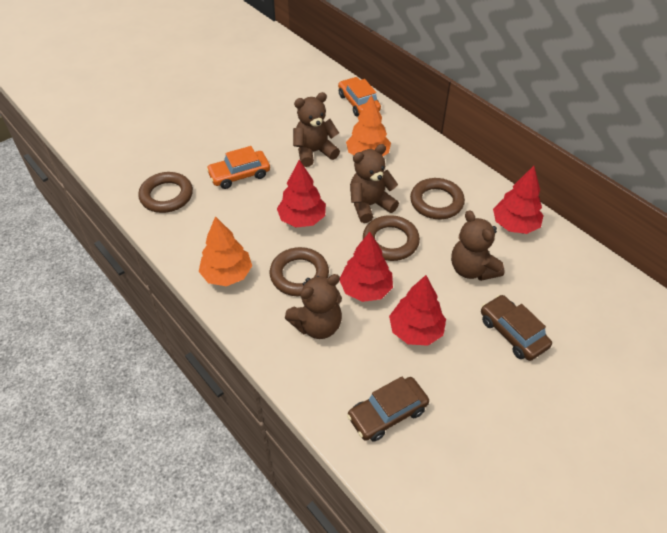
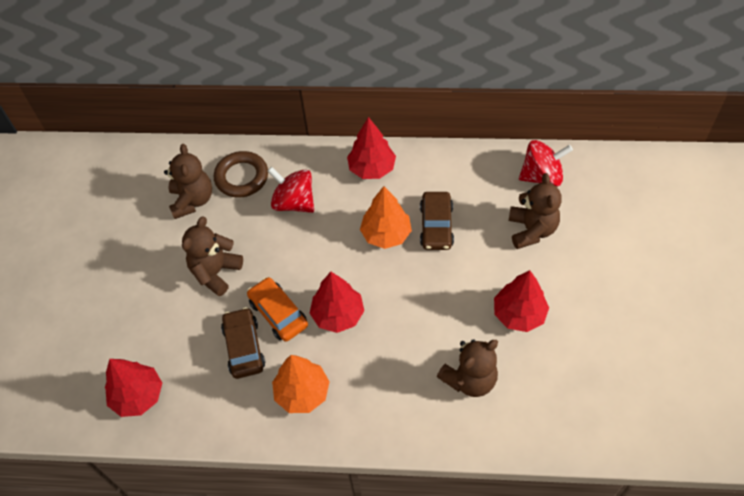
brown ring: 4 -> 1
orange car: 2 -> 1
red spinning top: 0 -> 2

